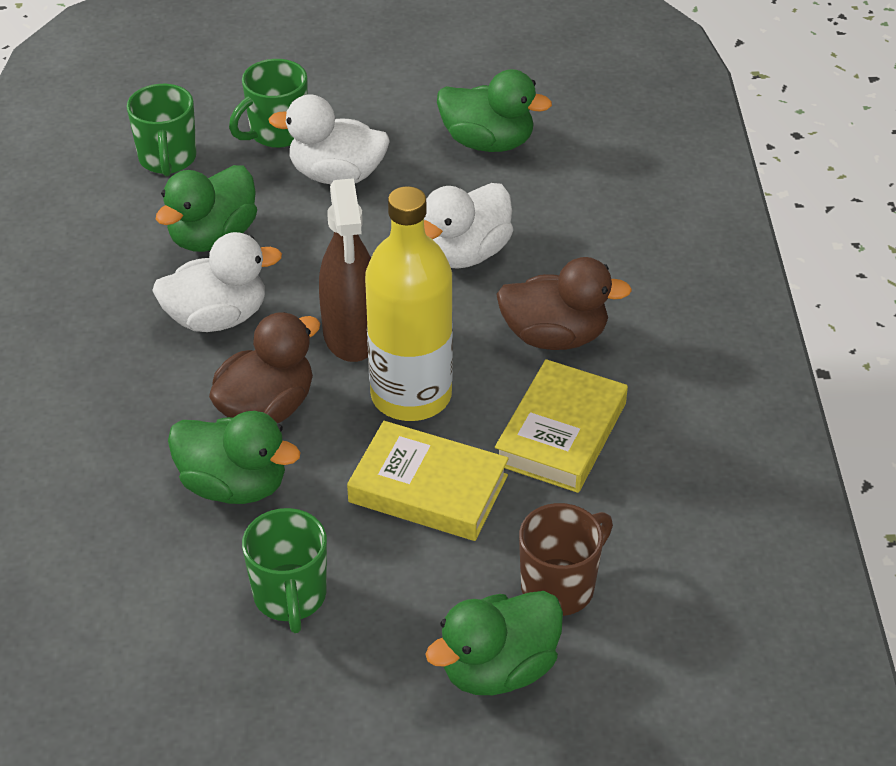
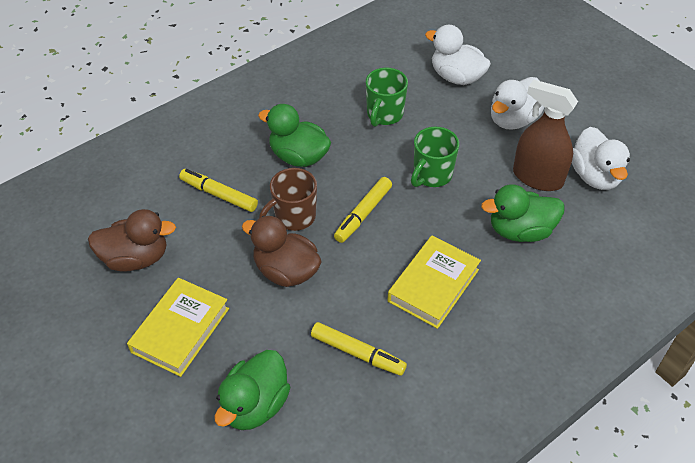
green duck: 4 -> 3
green mug: 3 -> 2
yellow bottle: 1 -> 0
yellow marker: 0 -> 3

